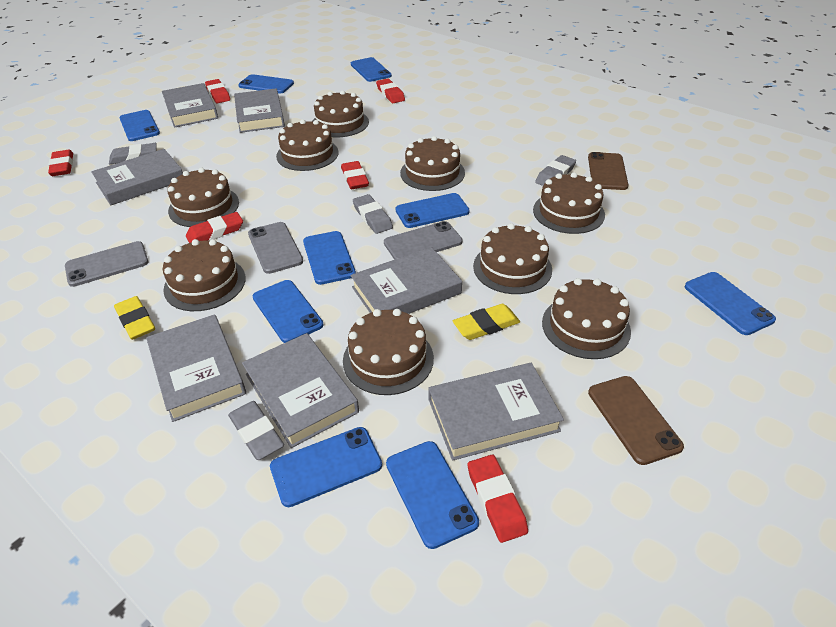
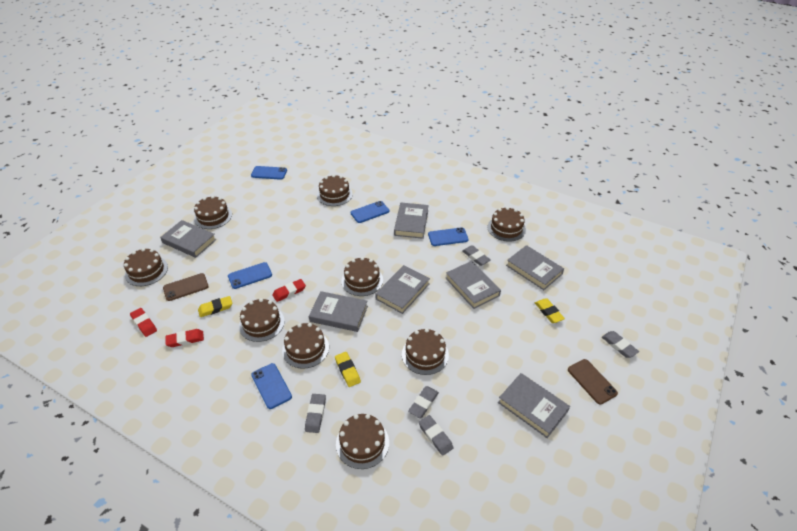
blue phone: 9 -> 5
grey eraser: 4 -> 5
grey phone: 3 -> 0
red eraser: 6 -> 3
yellow eraser: 2 -> 3

